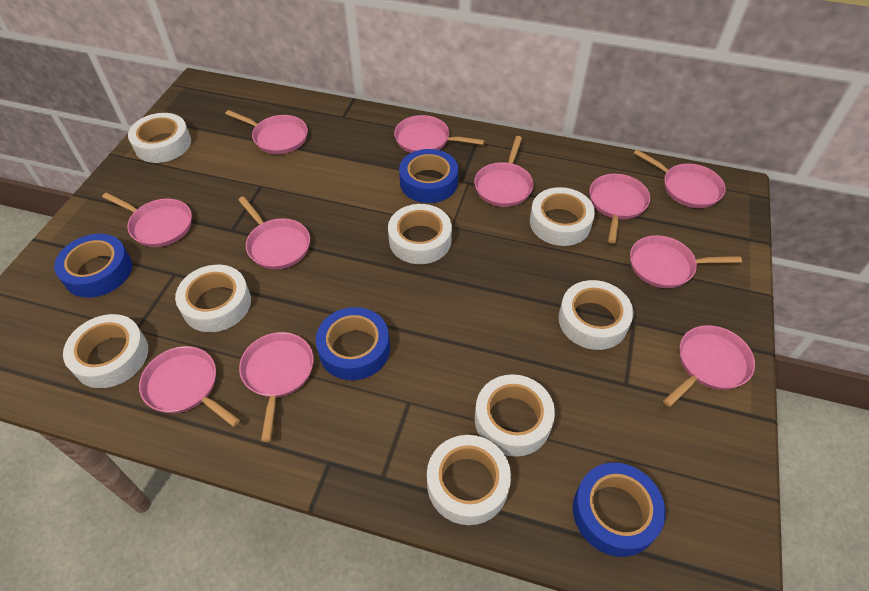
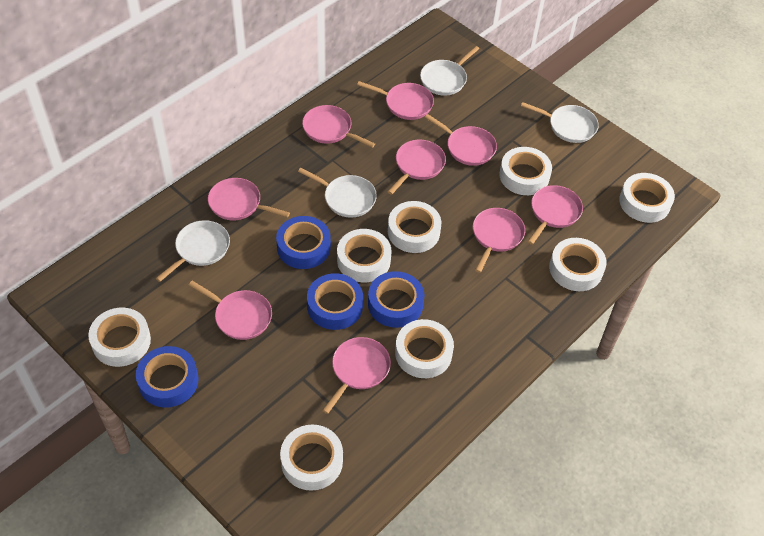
pink pan: 11 -> 9
white pan: 0 -> 4

